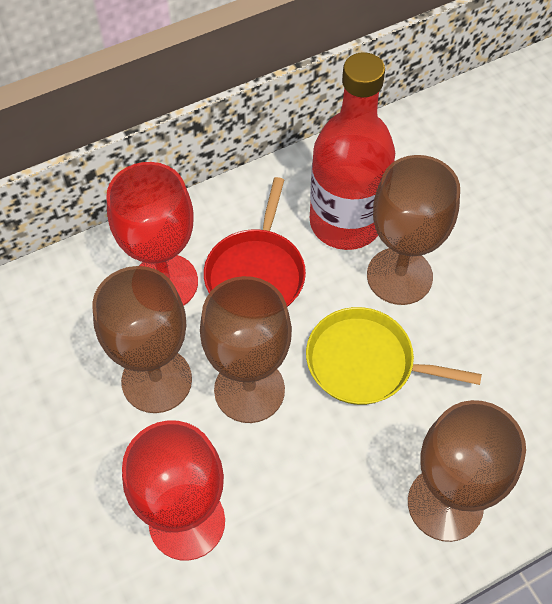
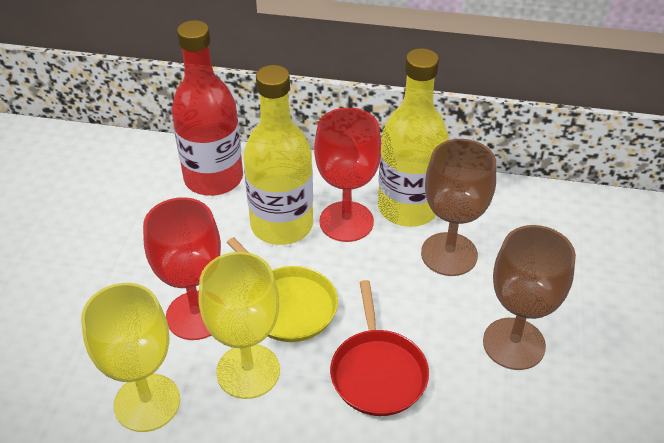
brown goblet: 4 -> 2
yellow bottle: 0 -> 2
yellow goblet: 0 -> 2

